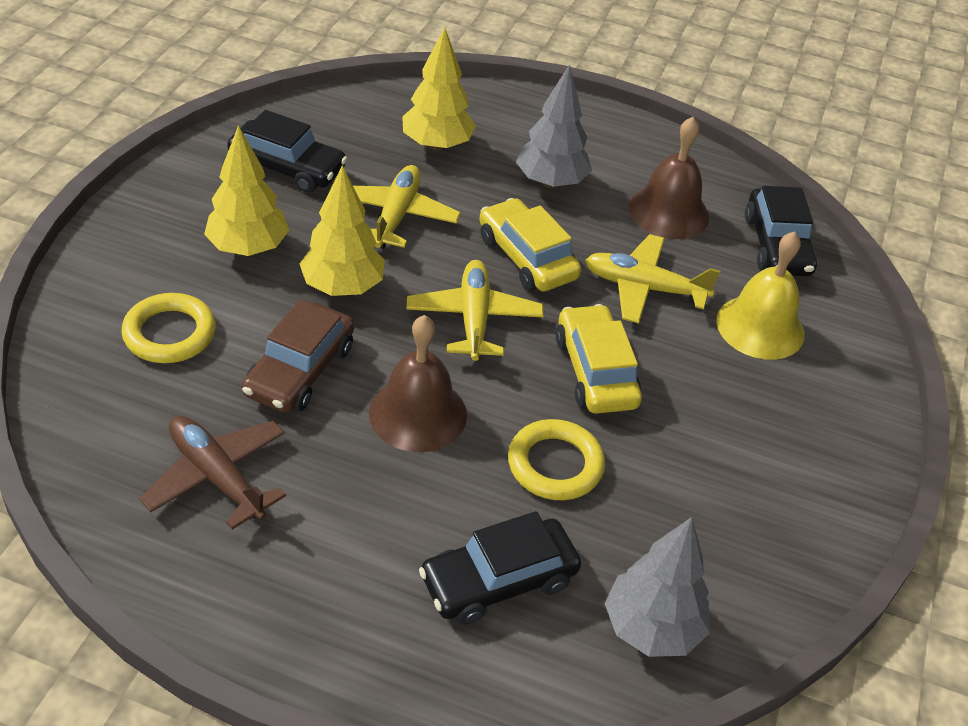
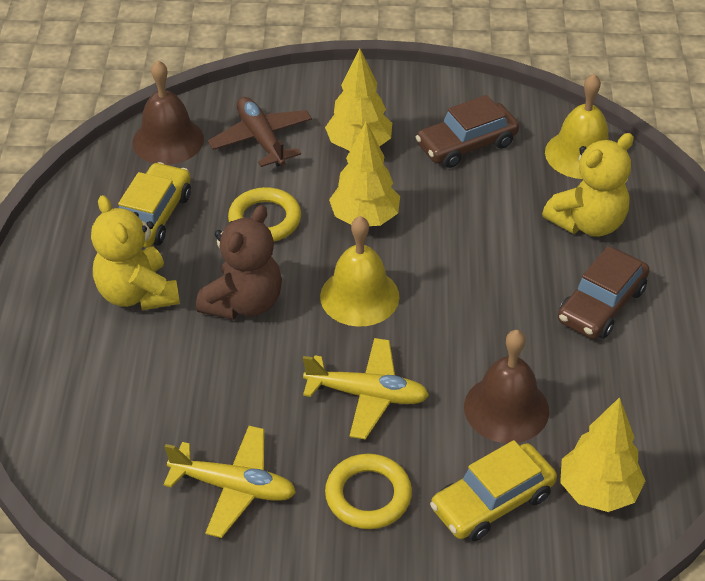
black car: 3 -> 0
brown car: 1 -> 2
brown teddy bear: 0 -> 1
grey tree: 2 -> 0
yellow bell: 1 -> 2
yellow plane: 3 -> 2
yellow teddy bear: 0 -> 2

